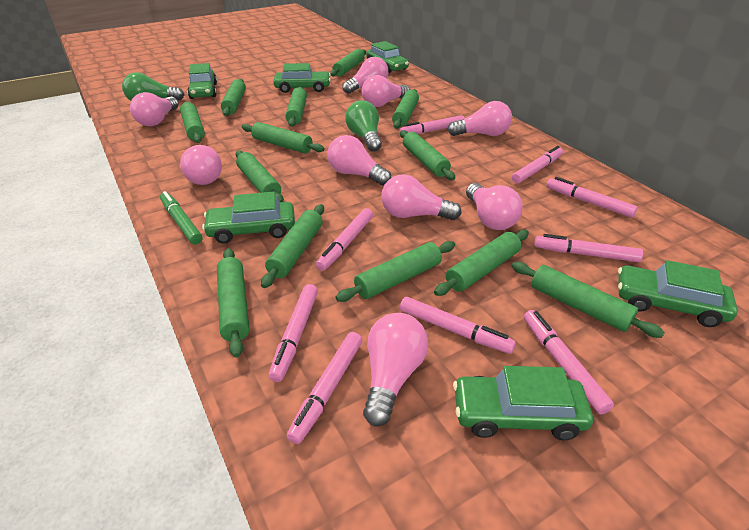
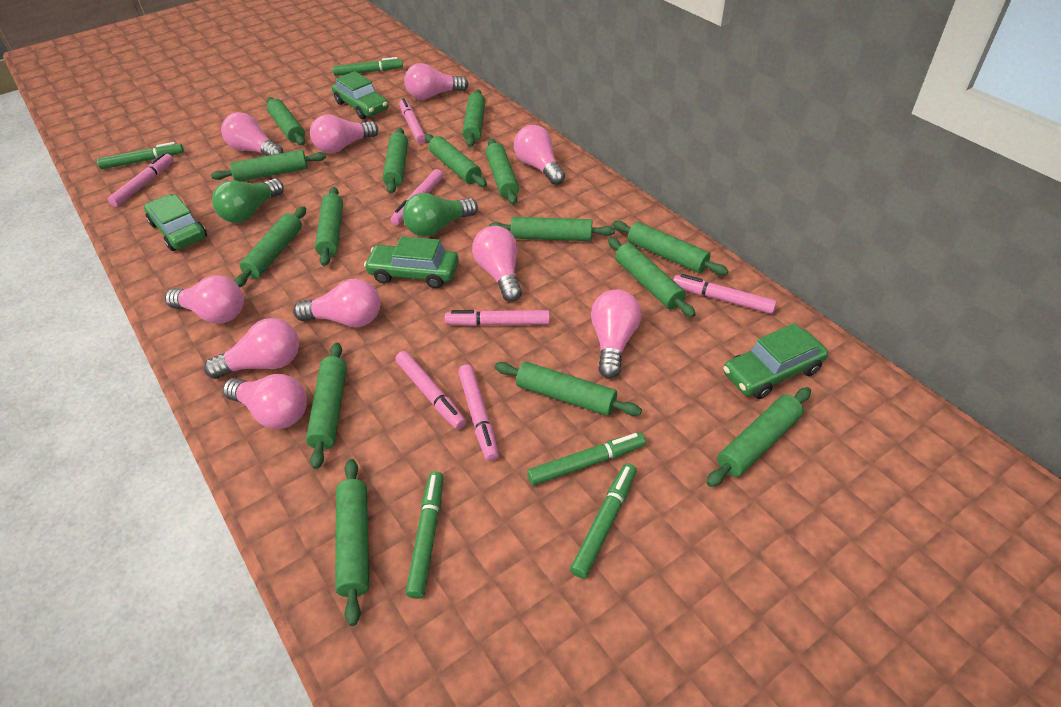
green car: 6 -> 4
green marker: 1 -> 5
green rolling pin: 13 -> 15
pink light bulb: 9 -> 10
pink marker: 9 -> 7

